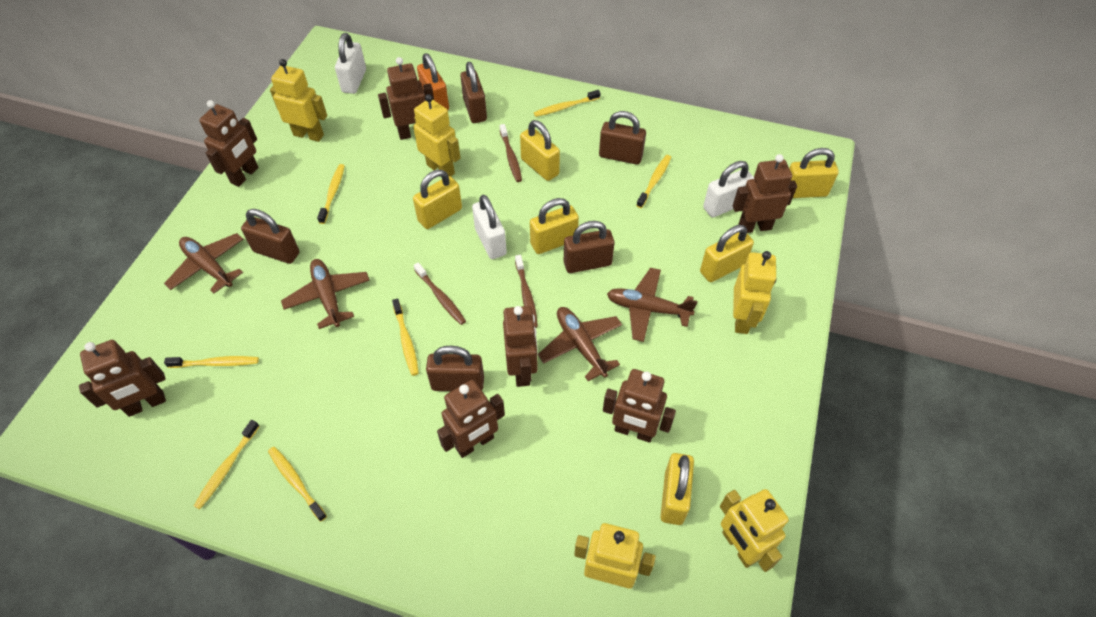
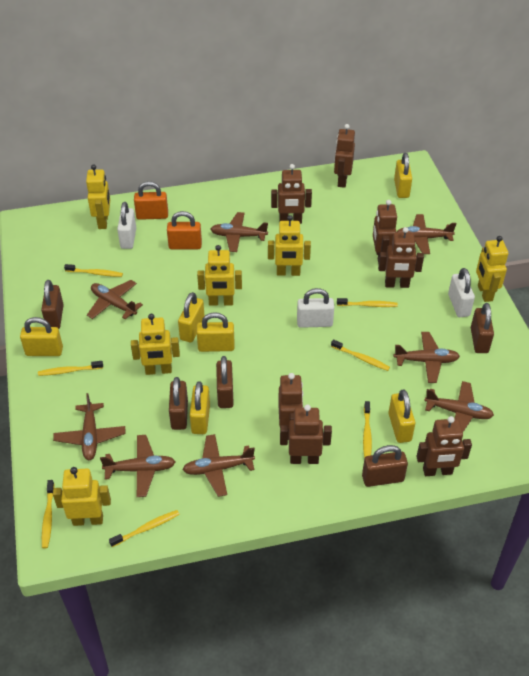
brown plane: 4 -> 8
brown toothbrush: 3 -> 0
orange padlock: 1 -> 2
yellow robot: 5 -> 6

